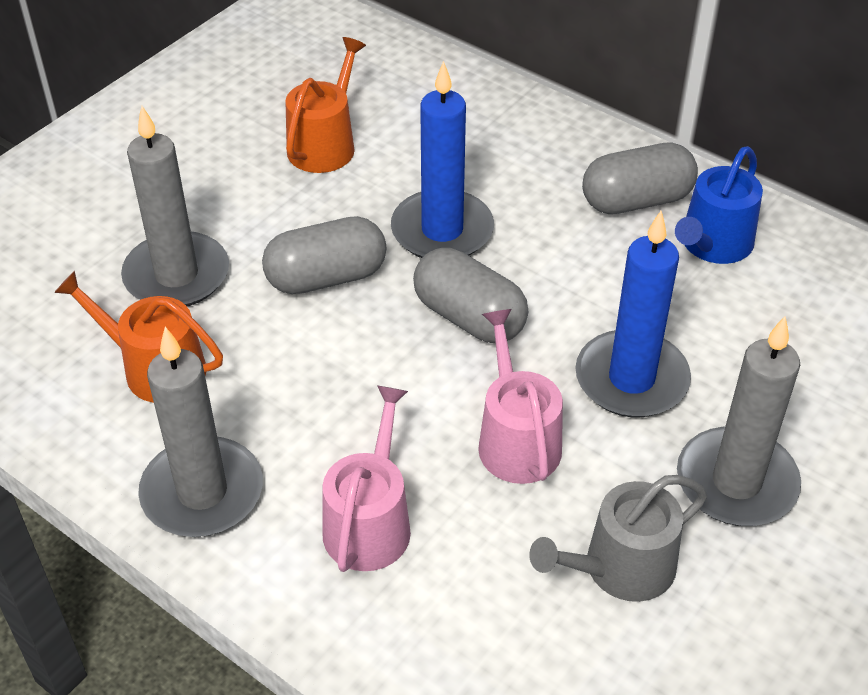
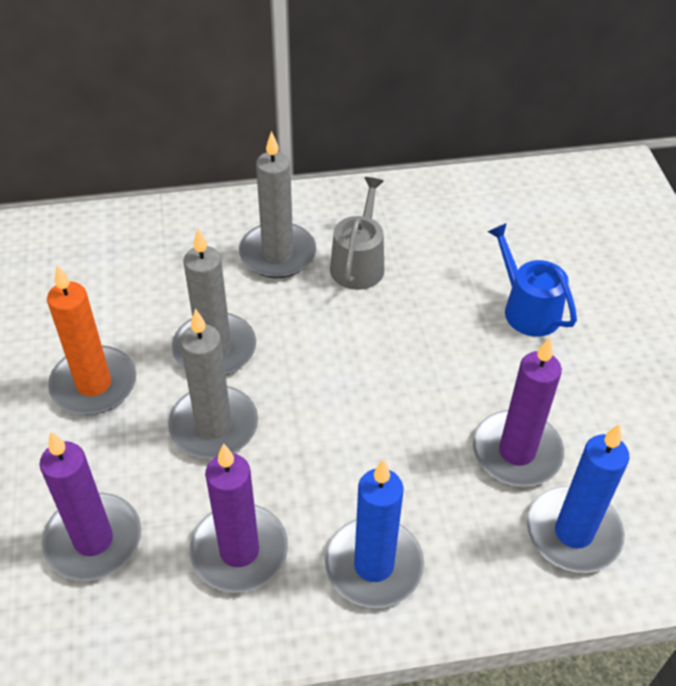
grey capsule: 3 -> 0
orange candle: 0 -> 1
orange watering can: 2 -> 0
pink watering can: 2 -> 0
purple candle: 0 -> 3

